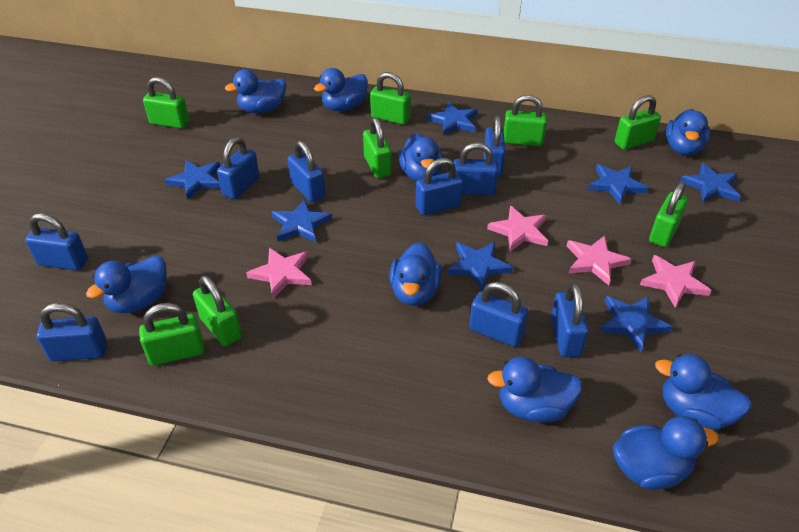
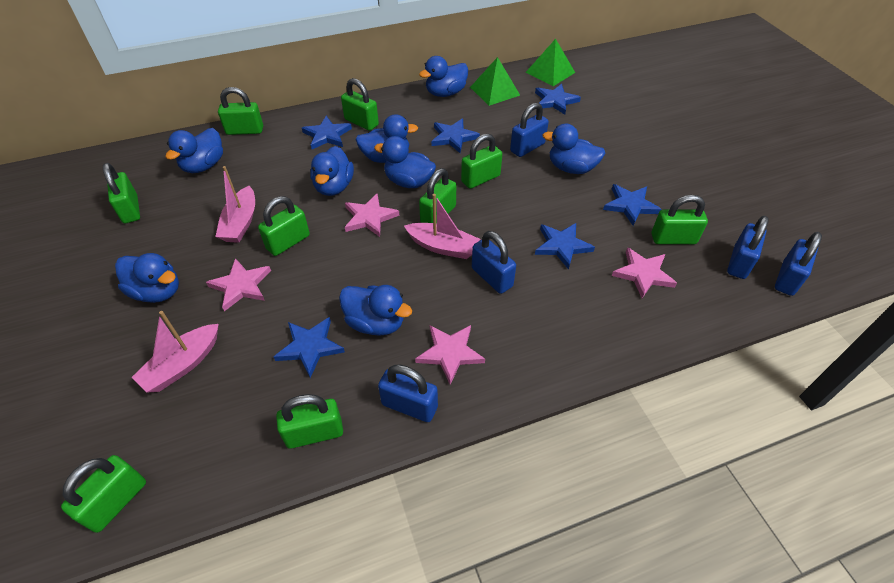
blue duck: 9 -> 8
blue padlock: 9 -> 5
blue star: 7 -> 6
green padlock: 8 -> 9
green pyramid: 0 -> 2
pink boat: 0 -> 3

